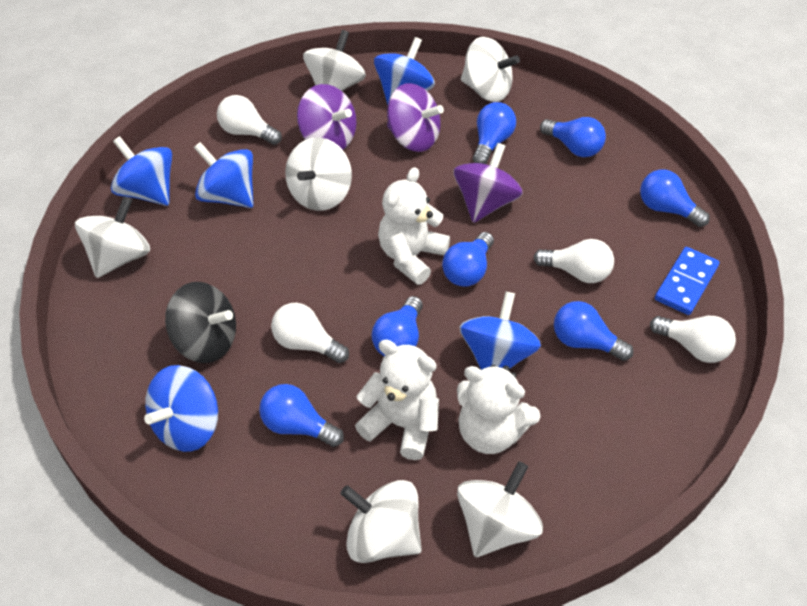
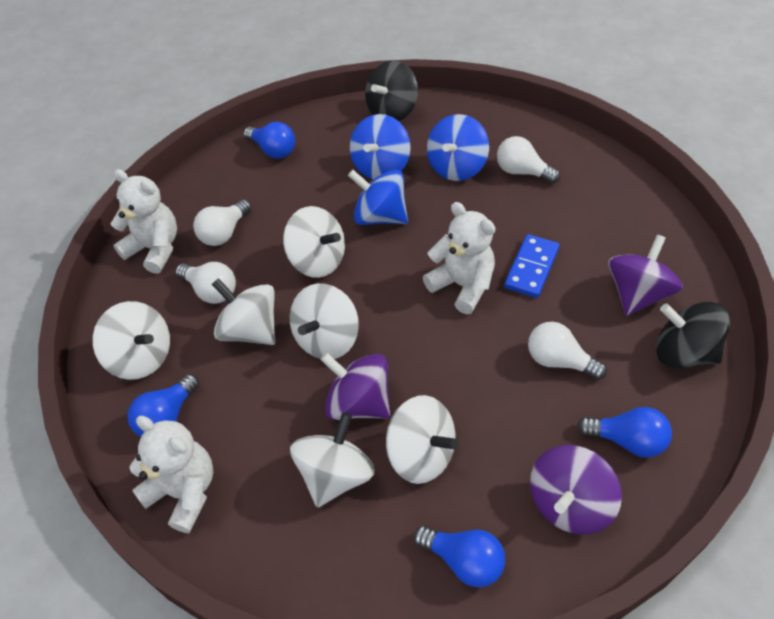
black spinning top: 1 -> 2
blue light bulb: 7 -> 4
blue spinning top: 5 -> 3

